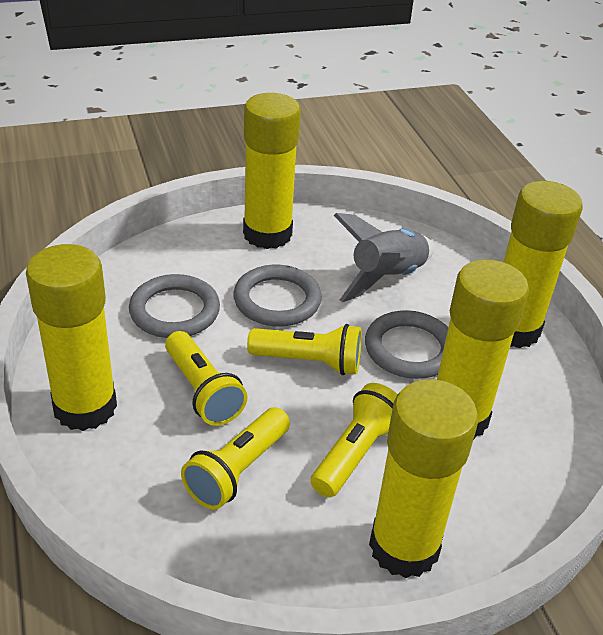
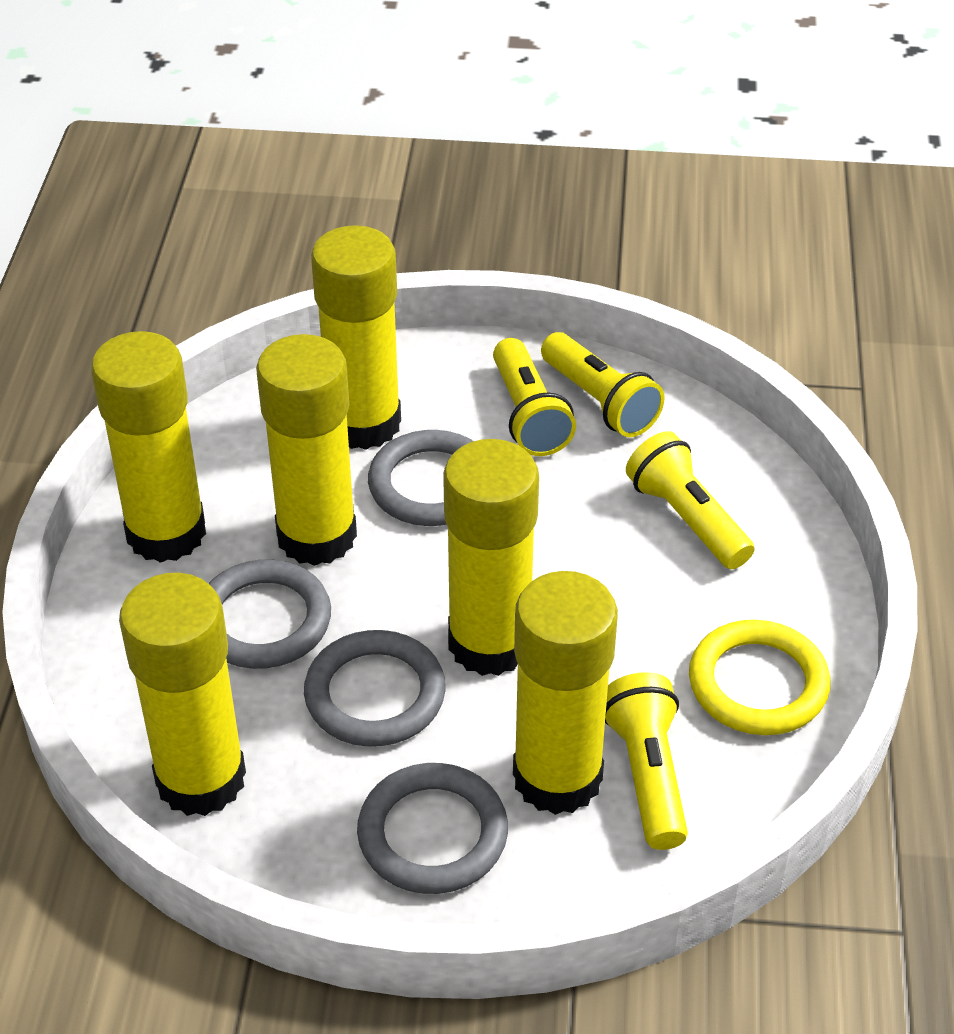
grey ring: 3 -> 4
grey rocket: 1 -> 0
yellow glue stick: 5 -> 6
yellow ring: 0 -> 1

